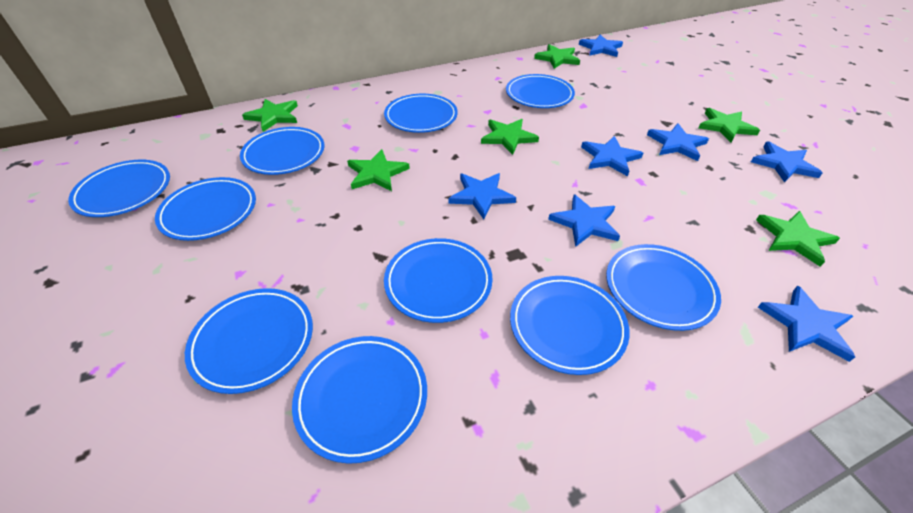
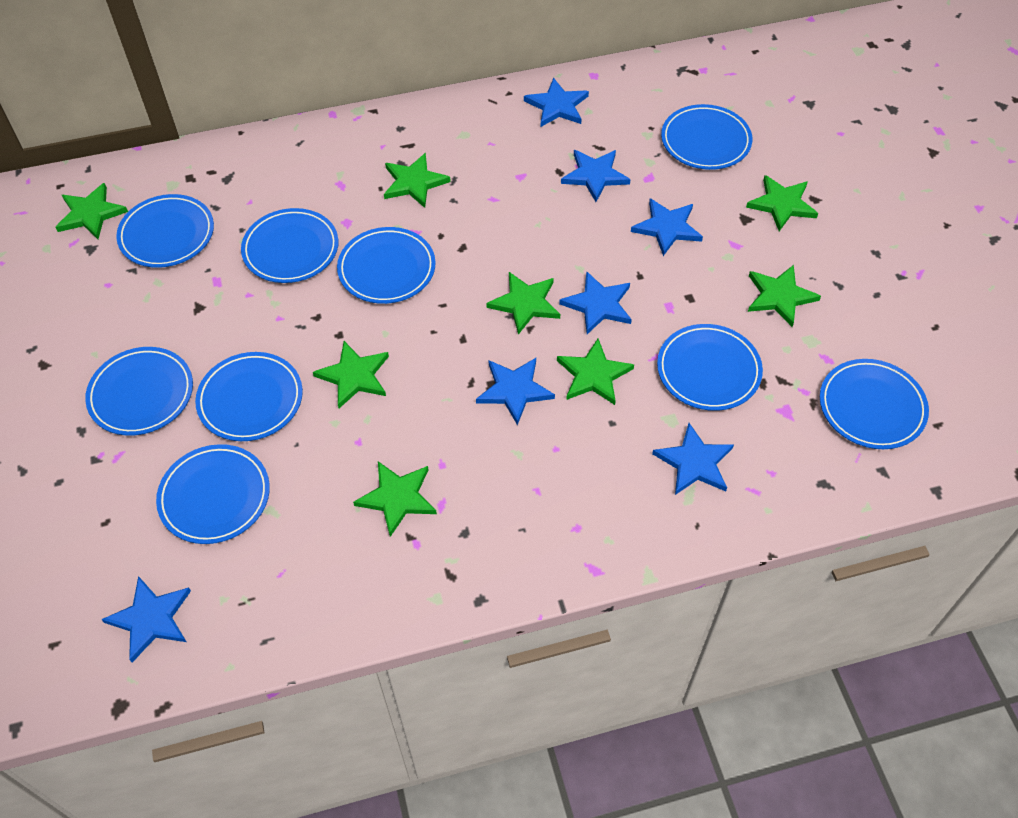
blue plate: 10 -> 9
green star: 6 -> 8

